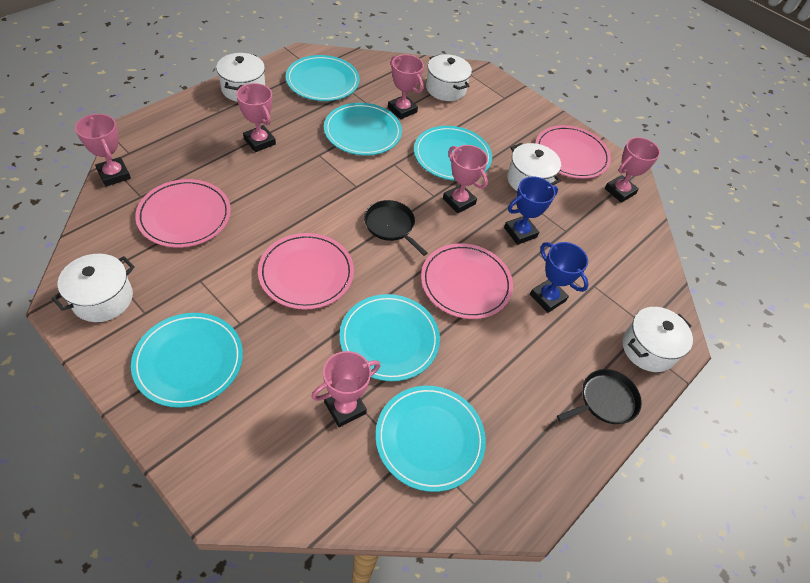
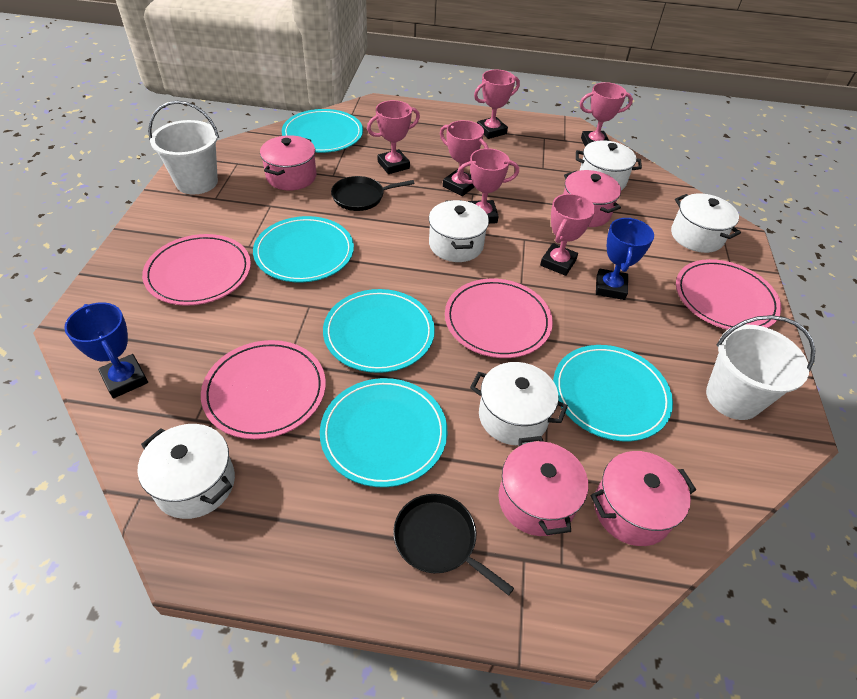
pink pot: 0 -> 4
turquoise plate: 6 -> 5
white bucket: 0 -> 2

